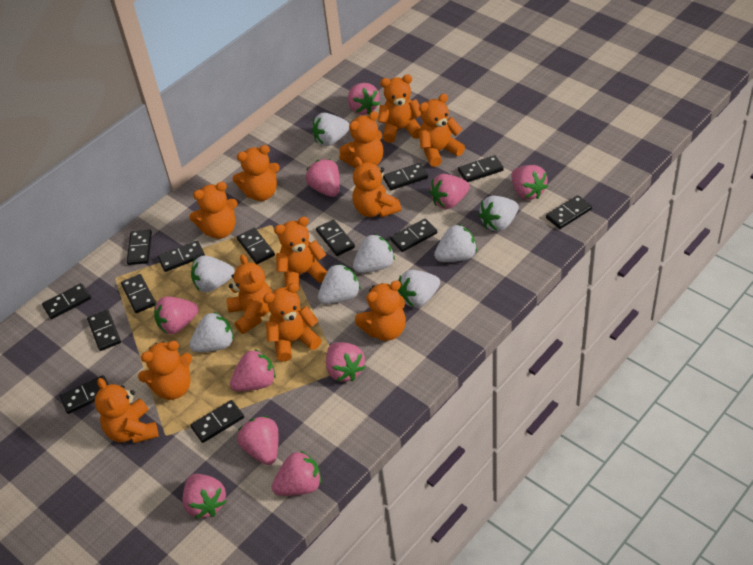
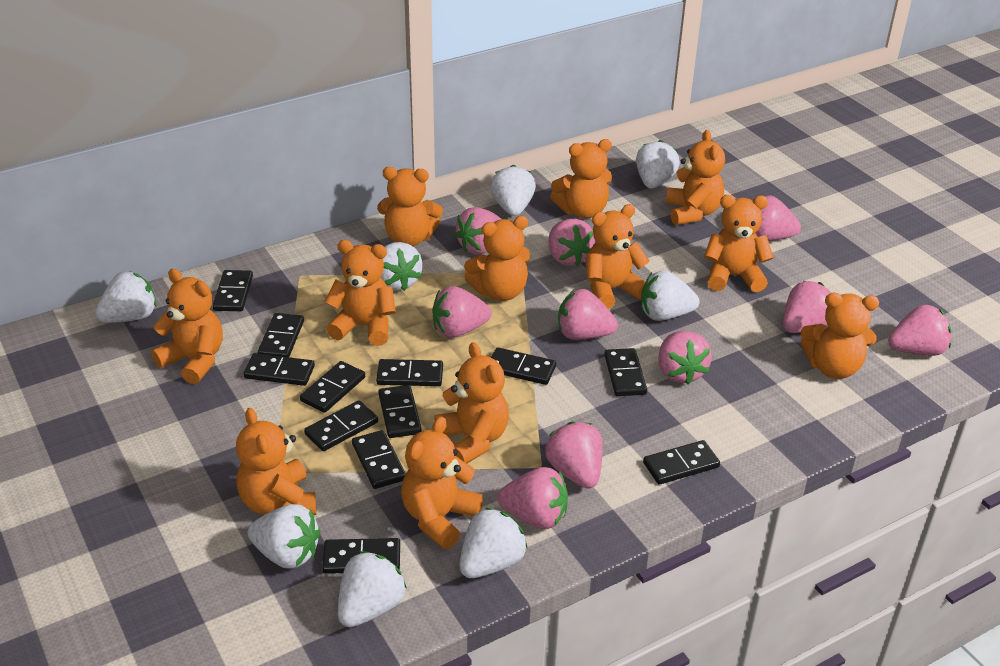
black domino: 13 -> 12

